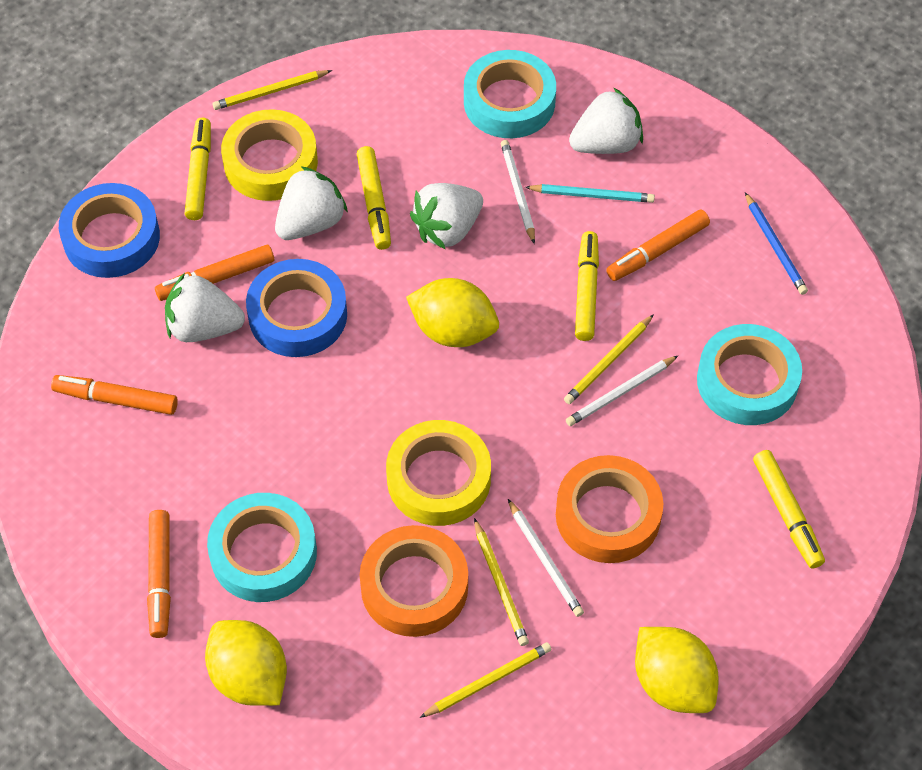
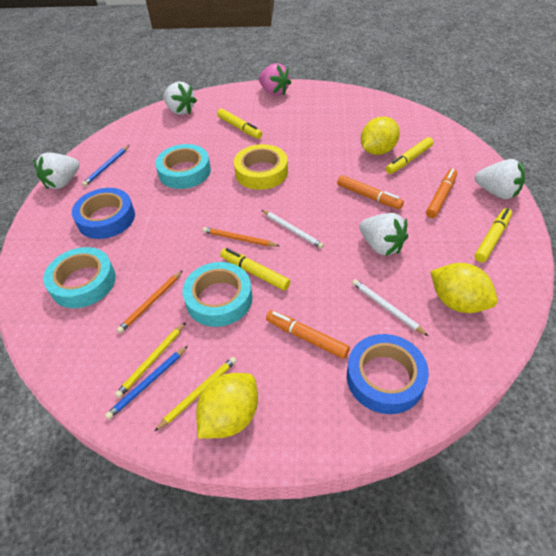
blue pencil: 1 -> 2
orange marker: 4 -> 3
orange pencil: 0 -> 2
orange tape: 2 -> 0
pink strawberry: 0 -> 1
turquoise pencil: 1 -> 0
white pencil: 3 -> 2
yellow pencil: 4 -> 2
yellow tape: 2 -> 1

